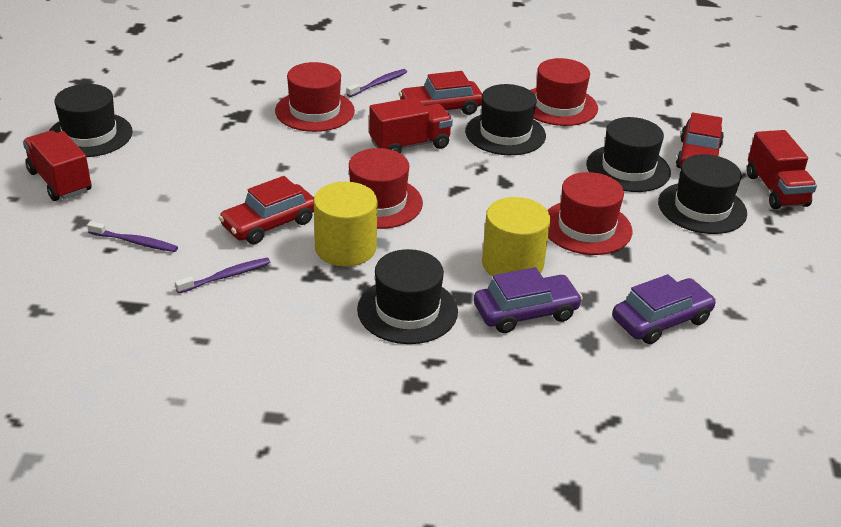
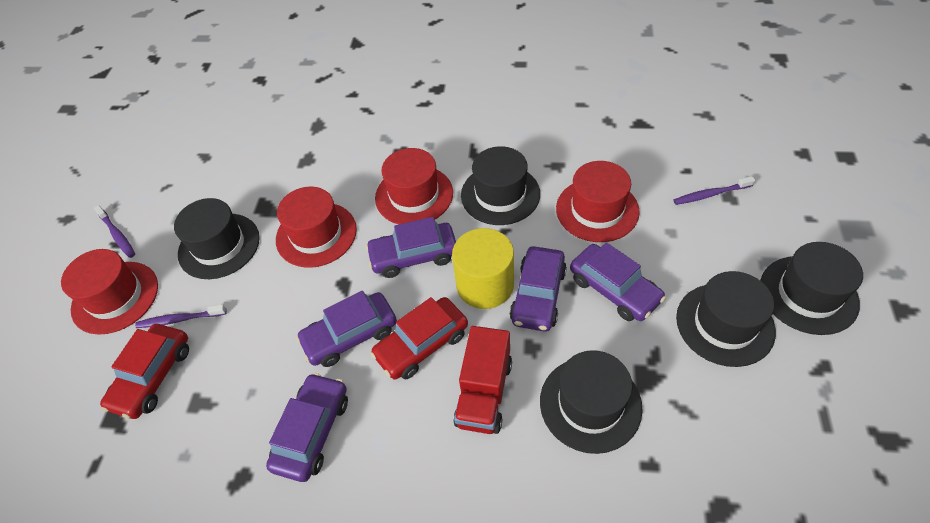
purple car: 2 -> 5
red car: 3 -> 2
red truck: 3 -> 1
yellow cylinder: 2 -> 1

